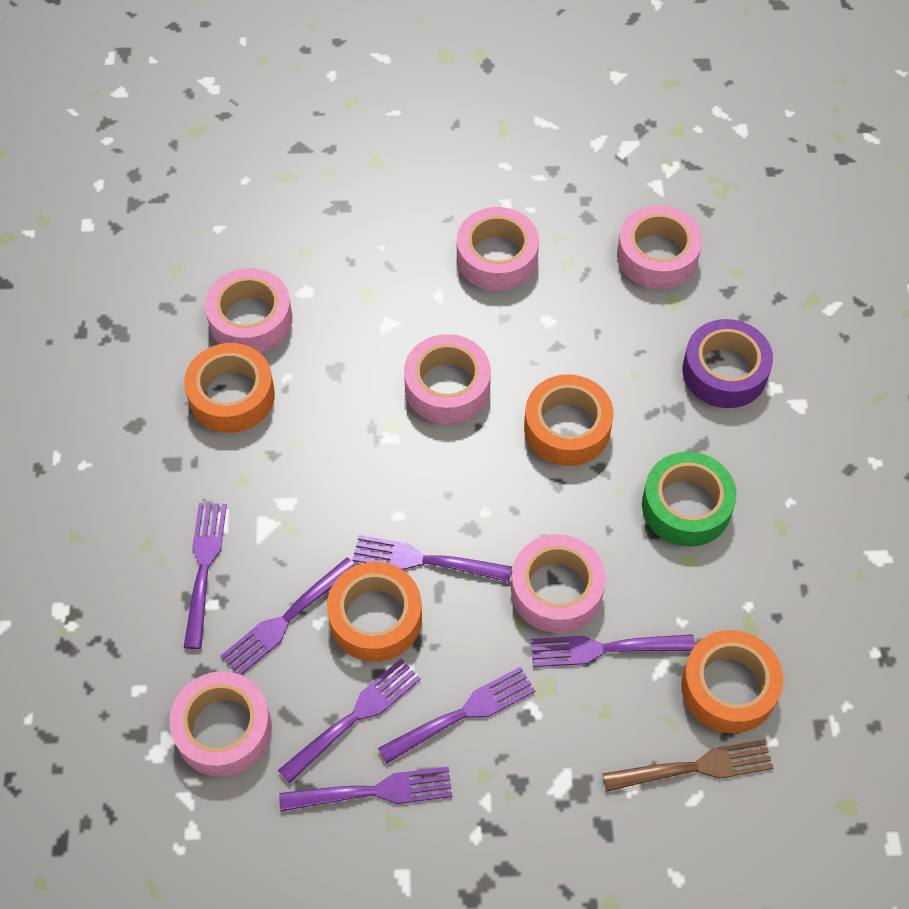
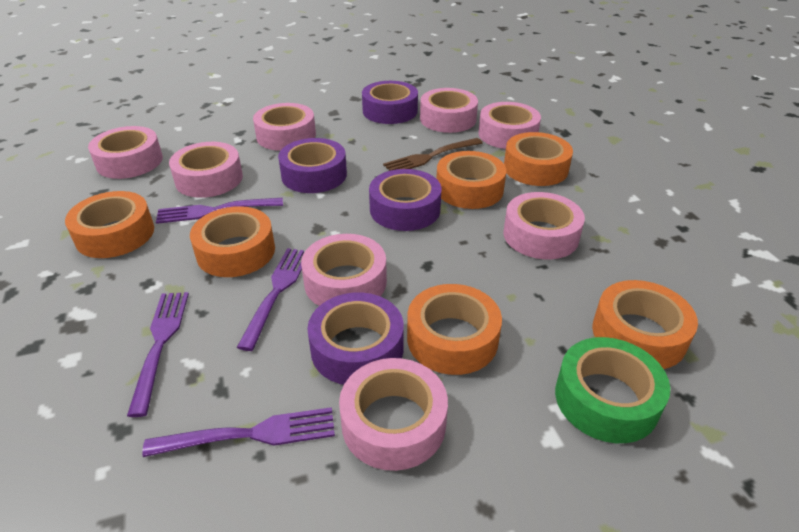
orange tape: 4 -> 6
pink tape: 6 -> 8
purple fork: 7 -> 4
purple tape: 1 -> 4

